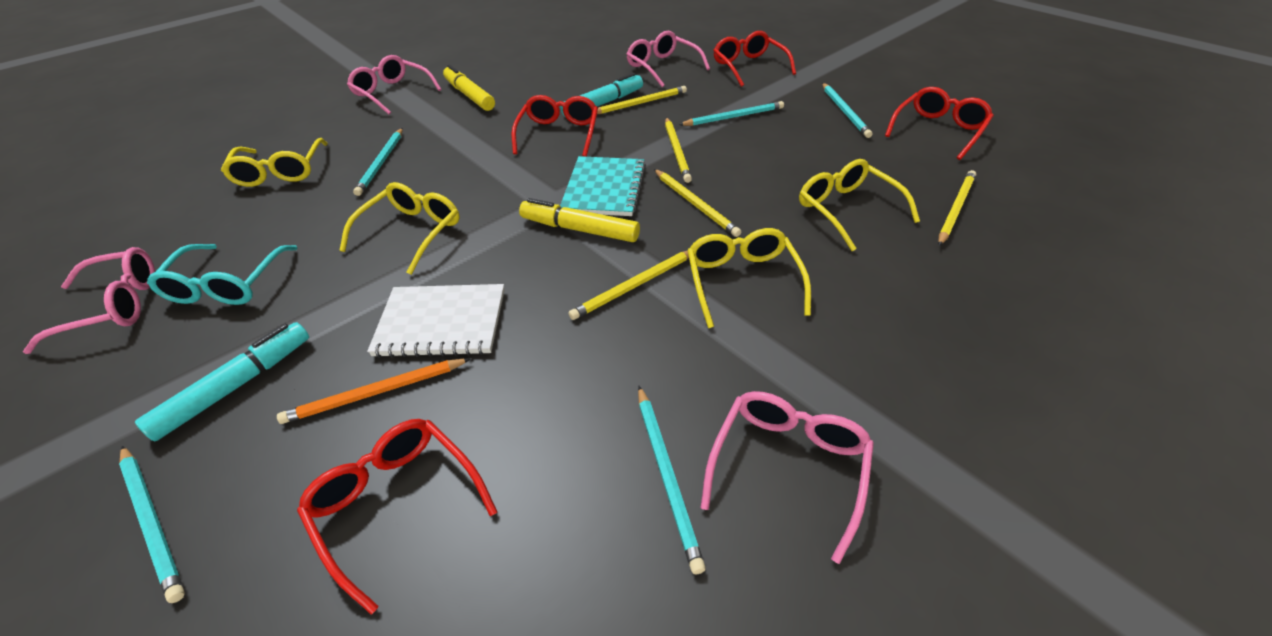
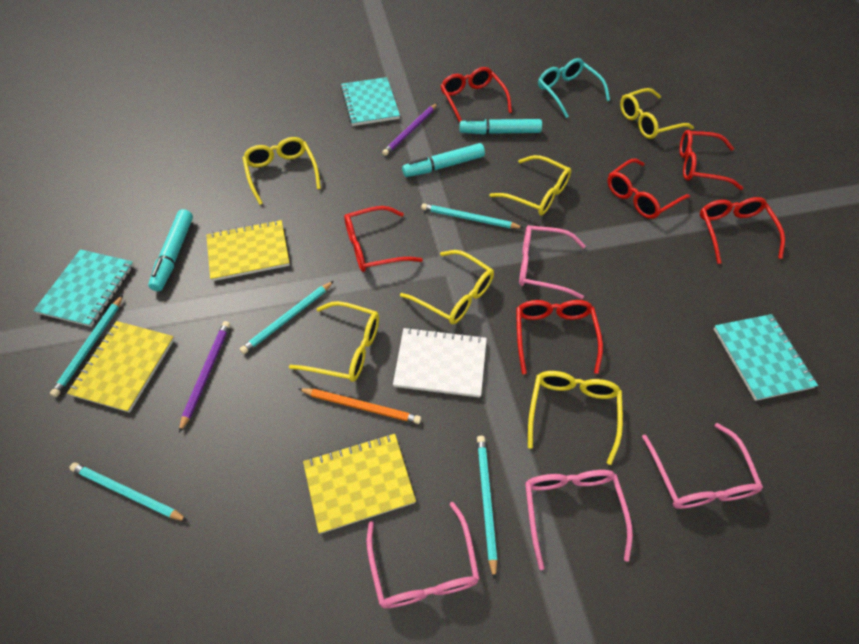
purple pencil: 0 -> 2
red glasses: 4 -> 6
turquoise marker: 2 -> 3
turquoise notebook: 1 -> 3
yellow glasses: 4 -> 6
yellow marker: 2 -> 0
yellow notebook: 0 -> 3
yellow pencil: 5 -> 0

